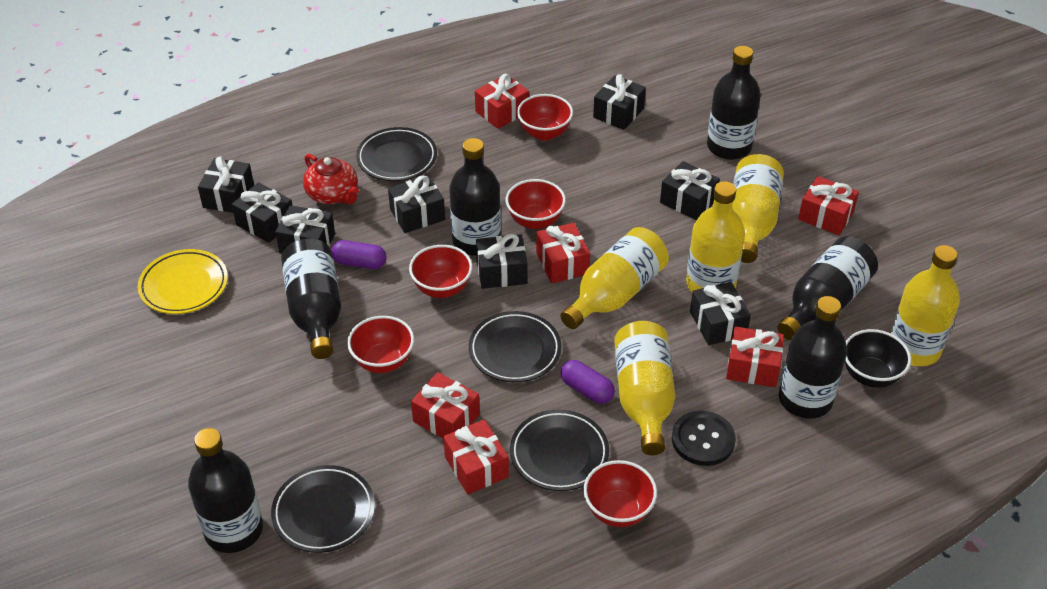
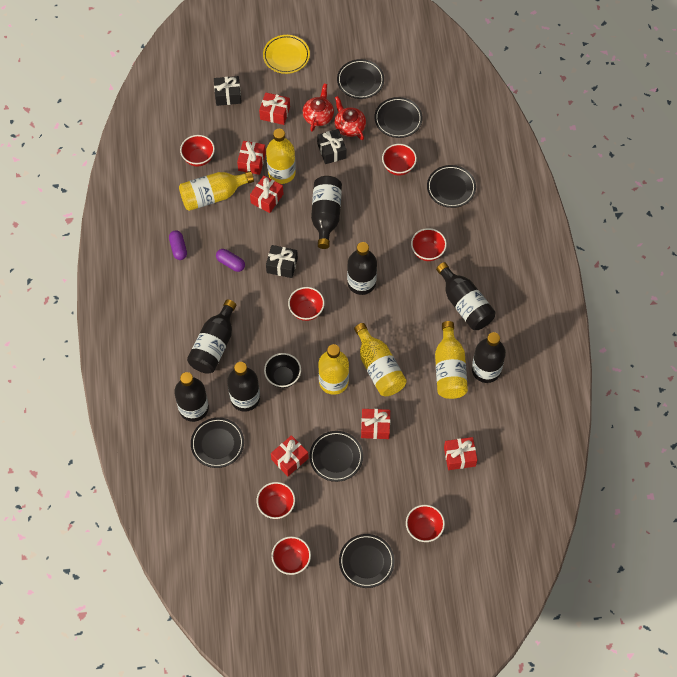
black bottle: 6 -> 7
black button: 1 -> 0
black gift: 8 -> 3
black plate: 4 -> 6
red bowl: 5 -> 7
red teapot: 1 -> 2

